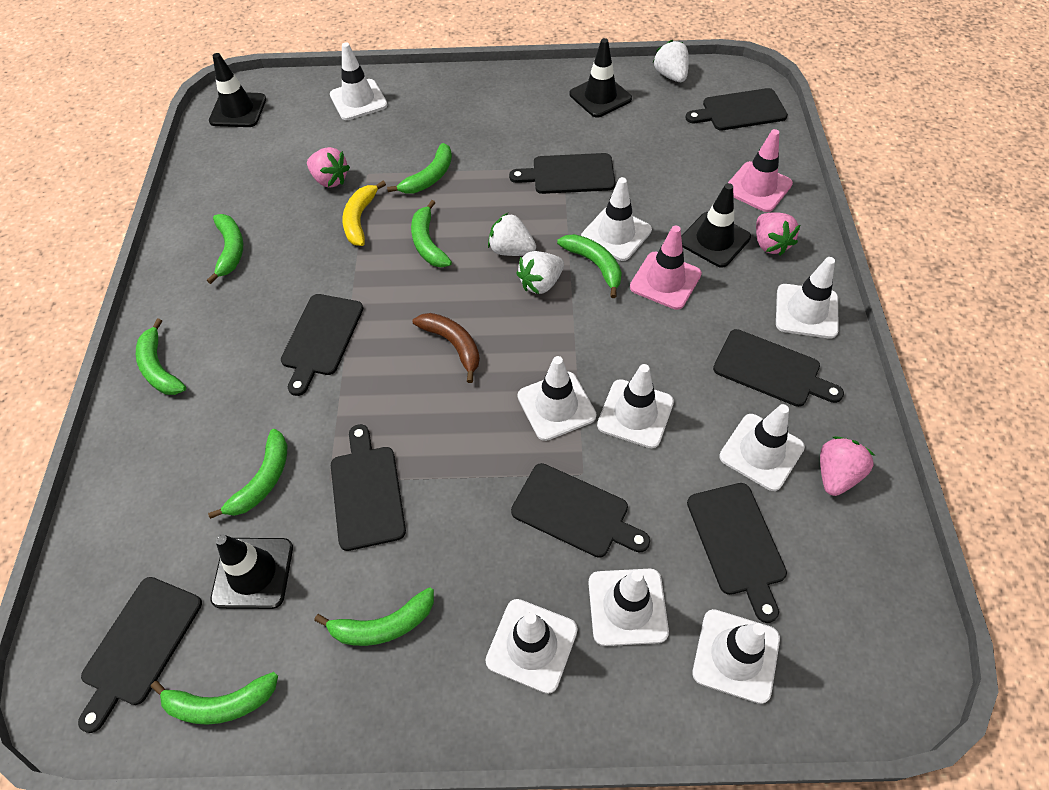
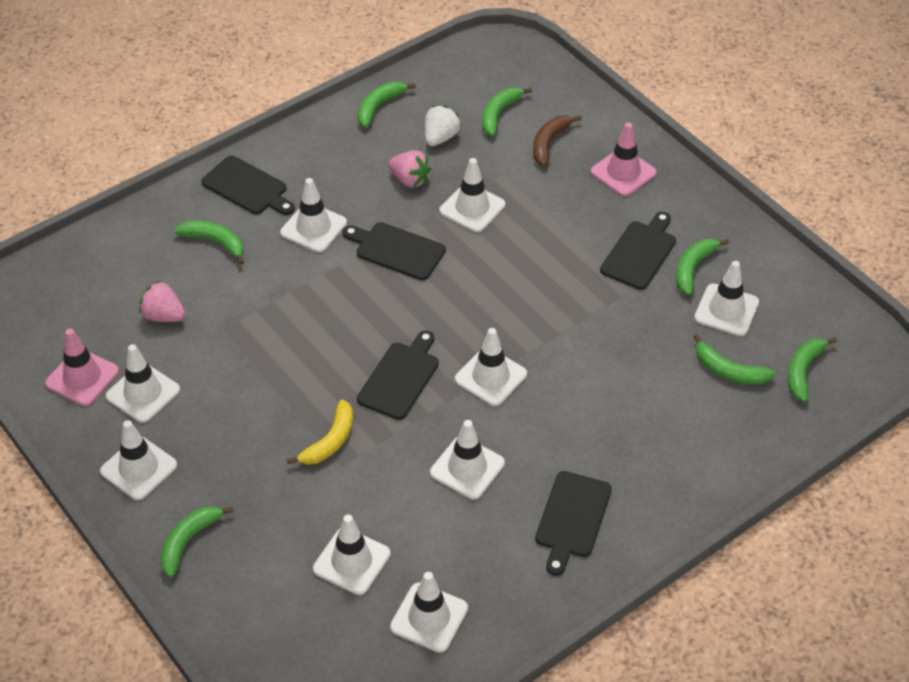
black cutting board: 8 -> 5
black traffic cone: 4 -> 0
green banana: 8 -> 7
pink strawberry: 3 -> 2
white strawberry: 3 -> 1

